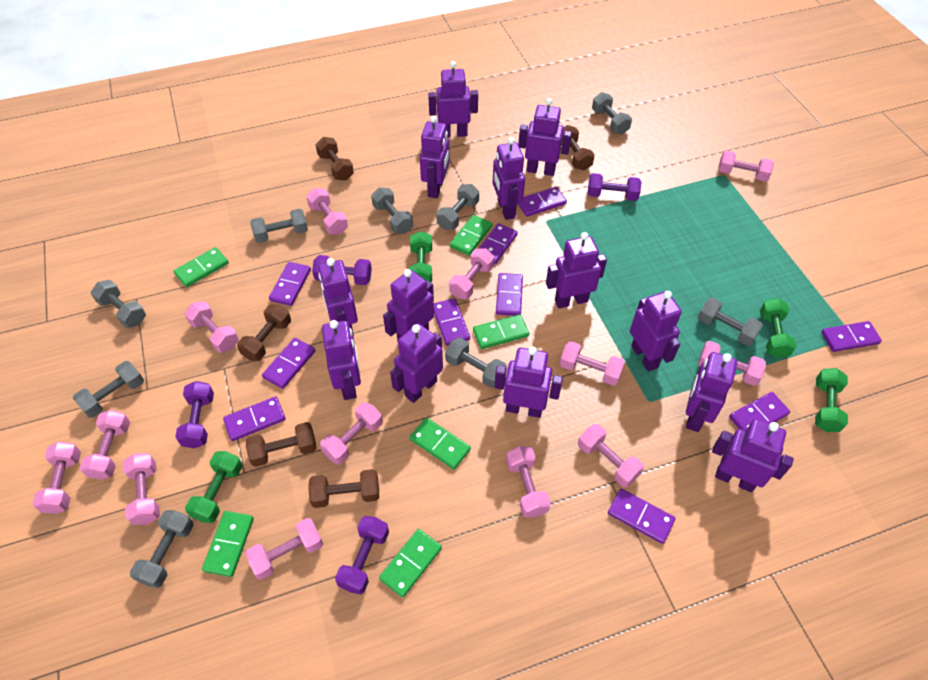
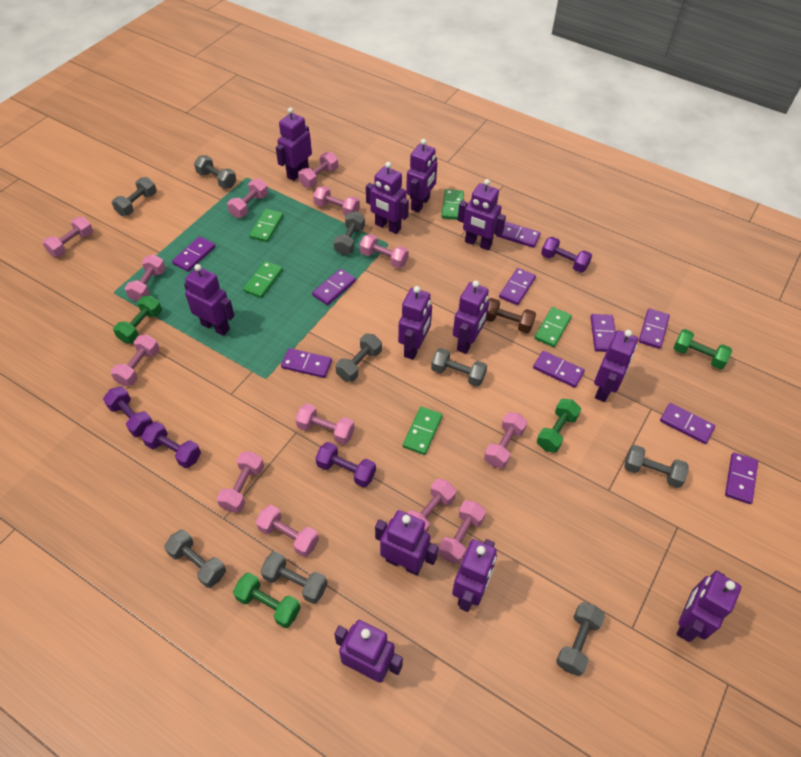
brown dumbbell: 5 -> 1
green domino: 6 -> 5
purple robot: 13 -> 12

